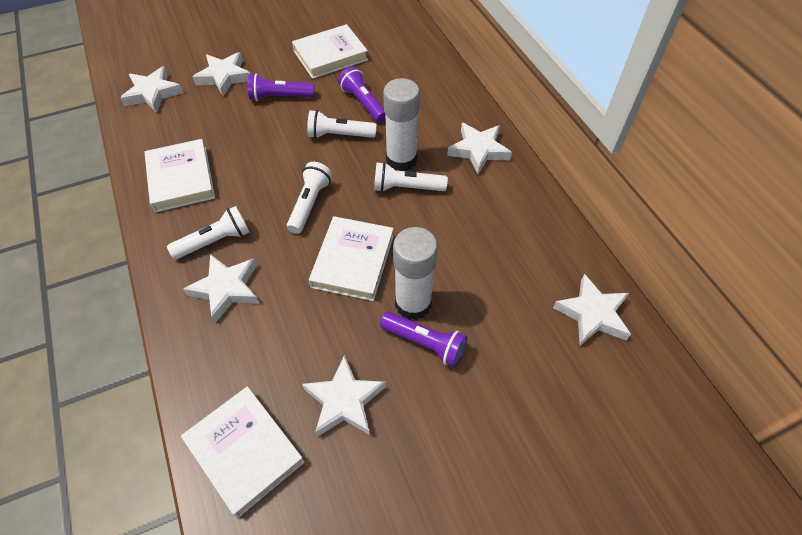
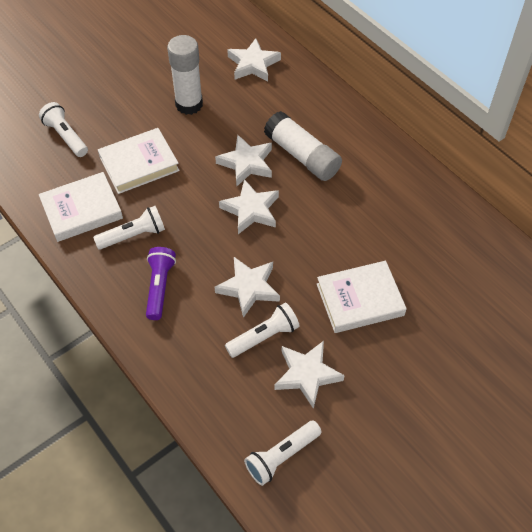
purple flashlight: 3 -> 1
white book: 4 -> 3
white star: 6 -> 5

